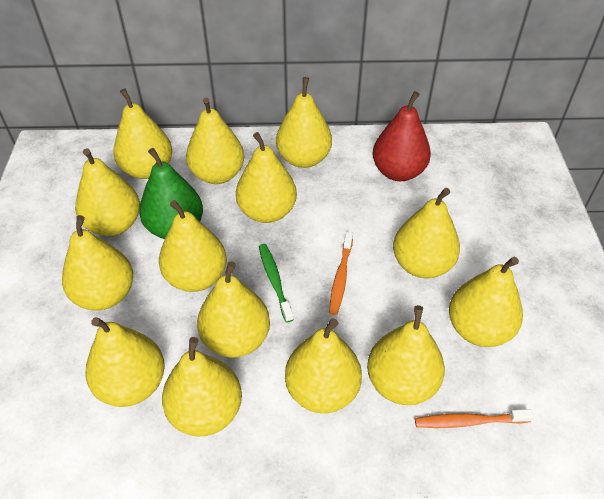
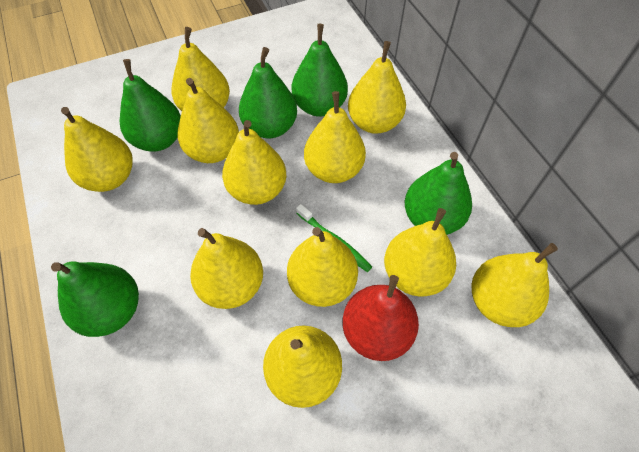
green pear: 1 -> 5
orange toothbrush: 2 -> 0
yellow pear: 14 -> 11

